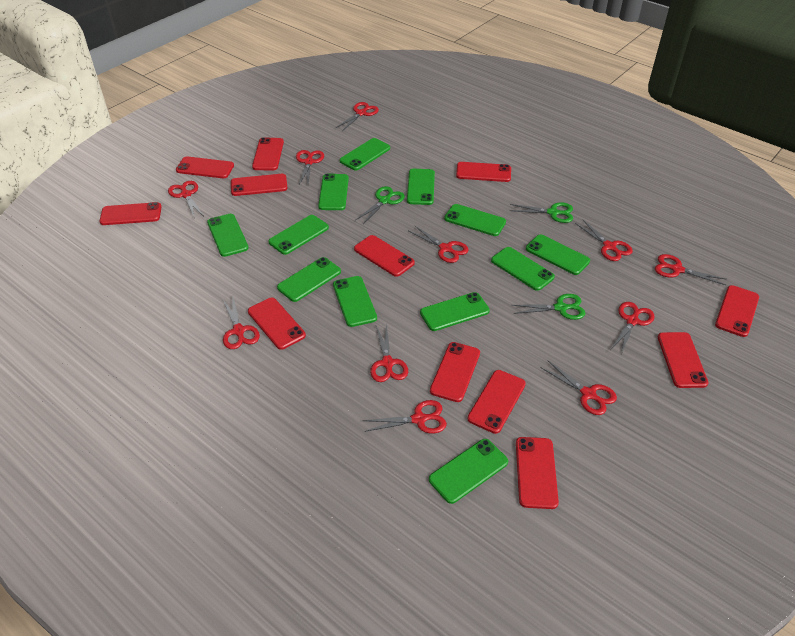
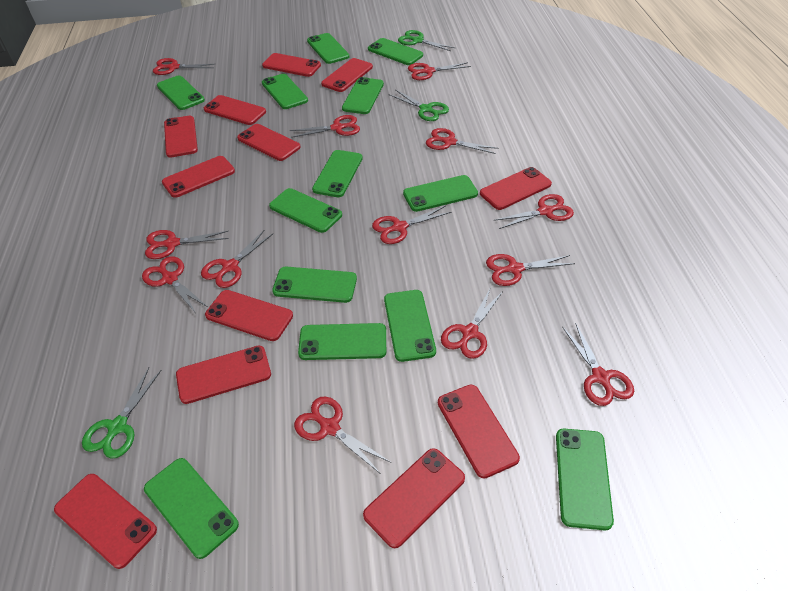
green phone: 12 -> 13
red scissors: 11 -> 13

